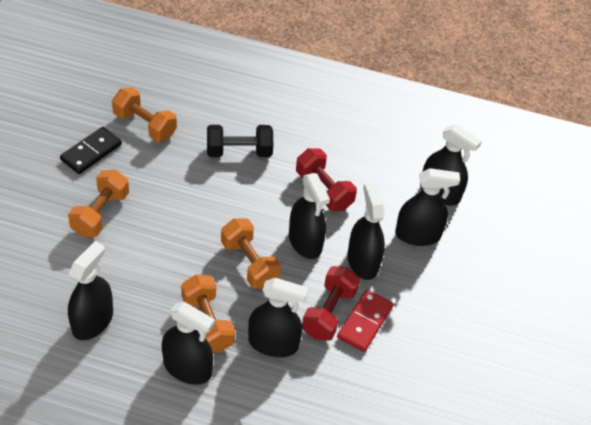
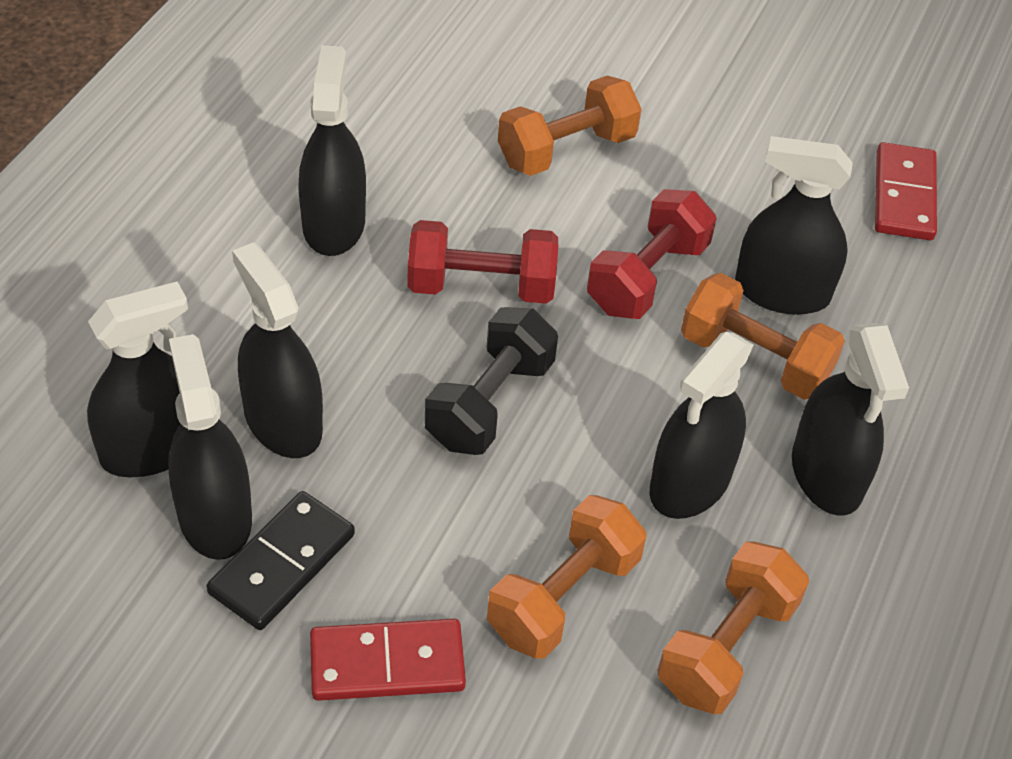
red domino: 1 -> 2

